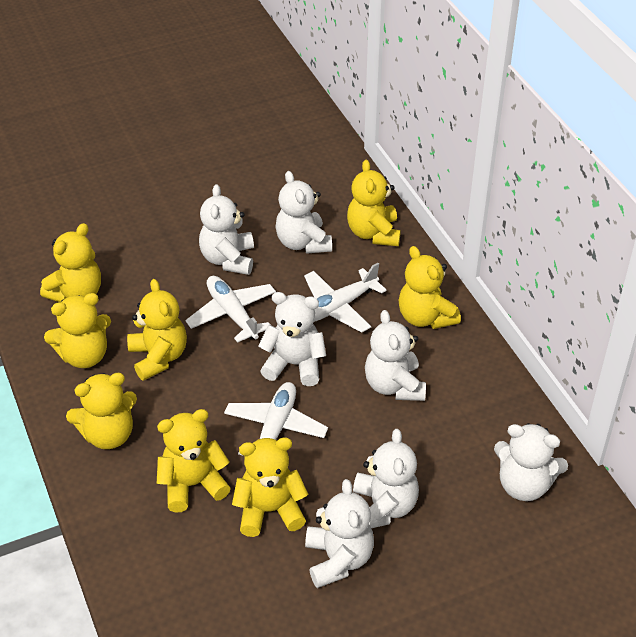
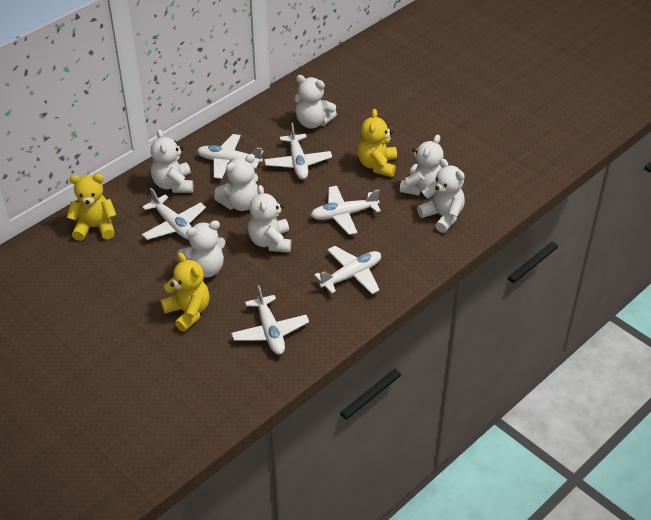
white plane: 3 -> 6
yellow teddy bear: 8 -> 3

